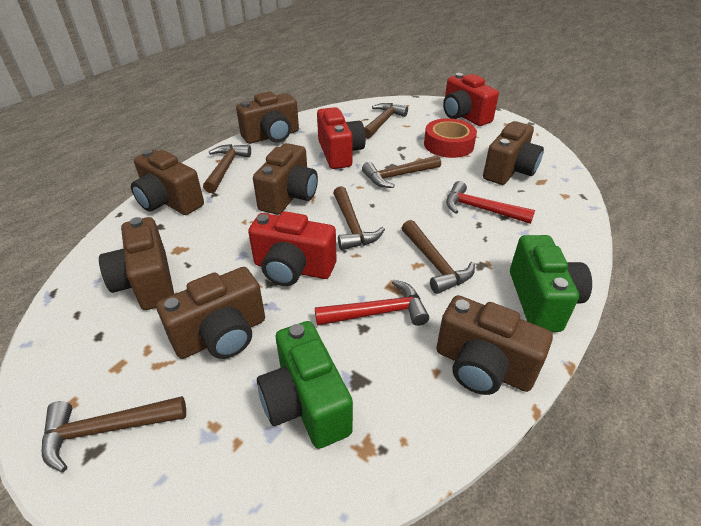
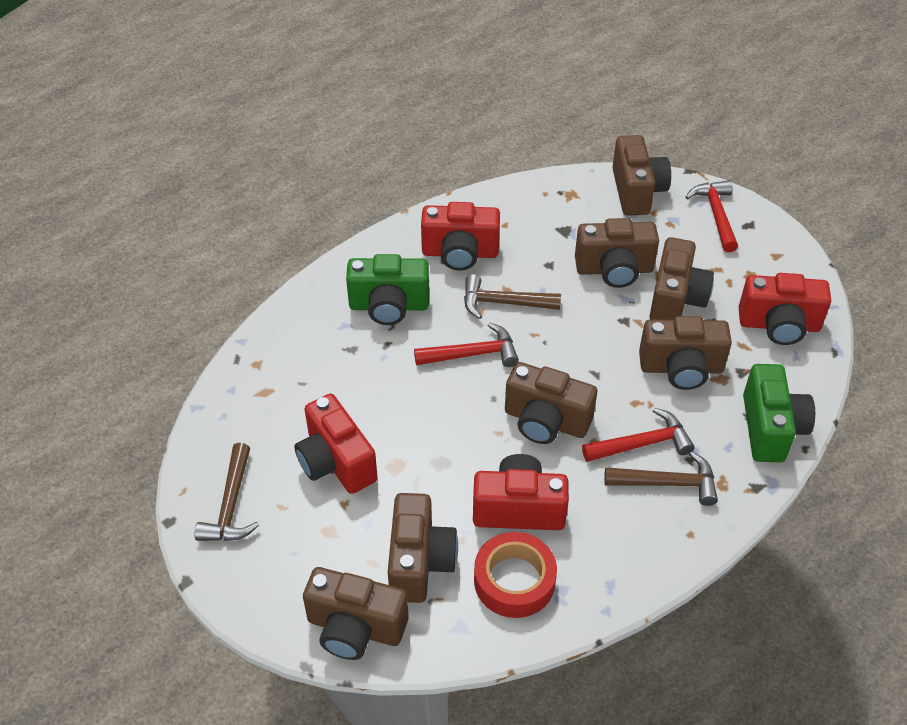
brown hammer: 6 -> 3
red camera: 3 -> 4
red hammer: 2 -> 3

